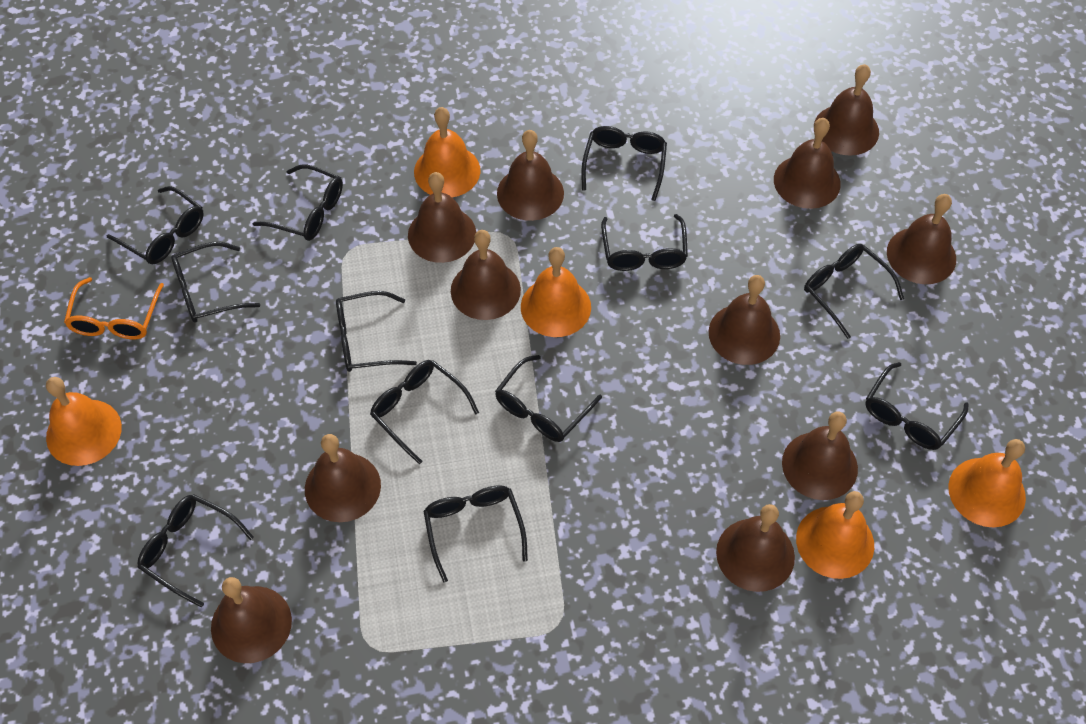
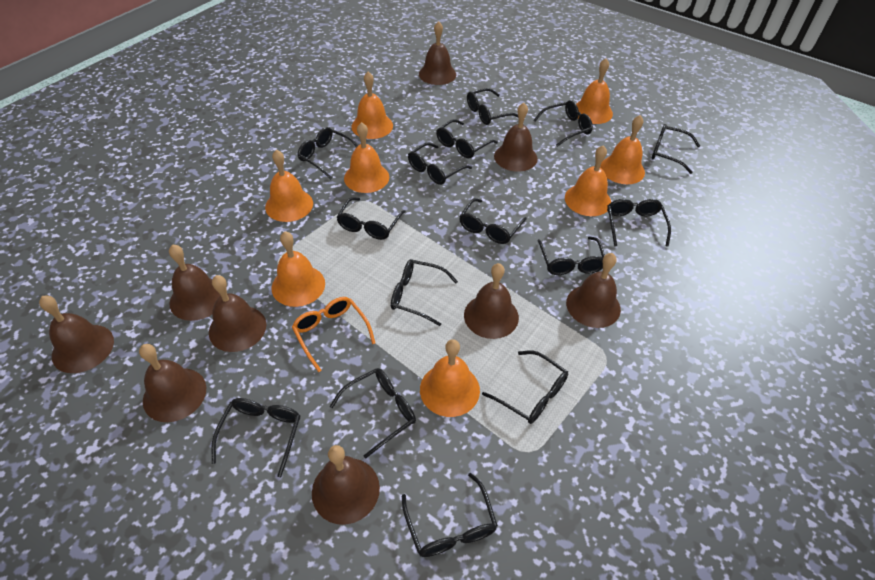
black glasses: 12 -> 15
brown bell: 11 -> 9
orange bell: 5 -> 8

